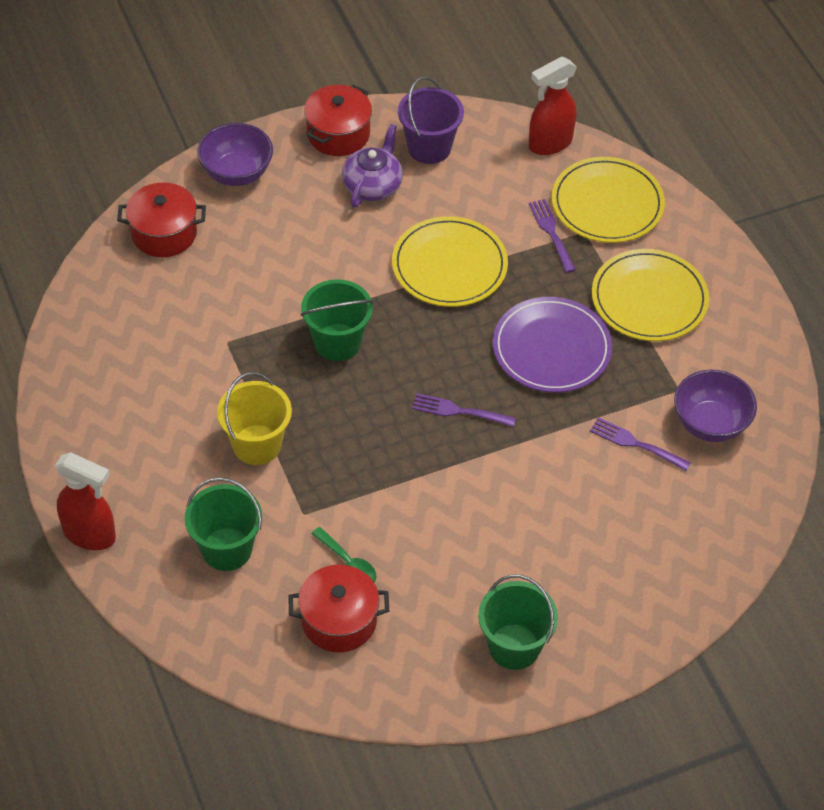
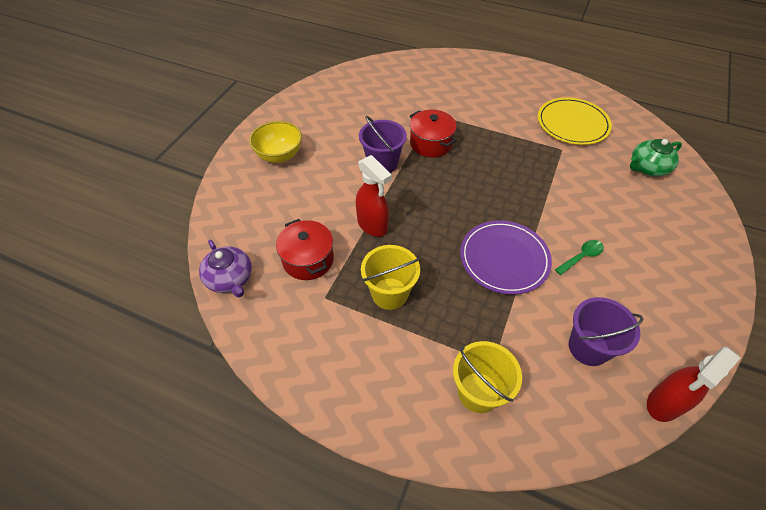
green bucket: 3 -> 0
green teapot: 0 -> 1
purple bowl: 2 -> 0
purple bucket: 1 -> 2
purple fork: 3 -> 0
red pot: 3 -> 2
yellow bowl: 0 -> 1
yellow bucket: 1 -> 2
yellow plate: 3 -> 1

